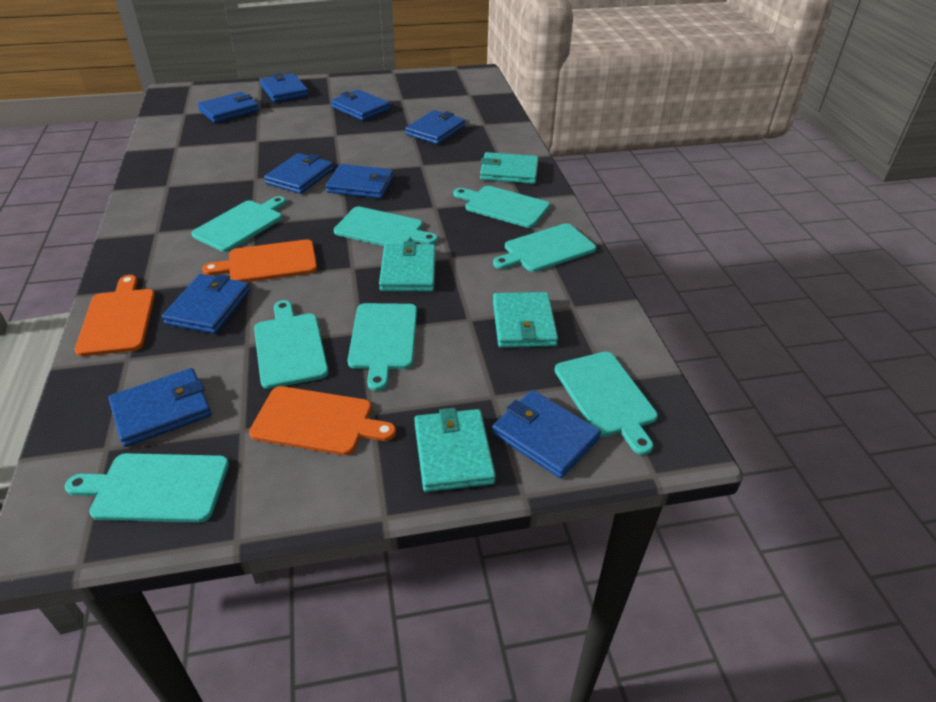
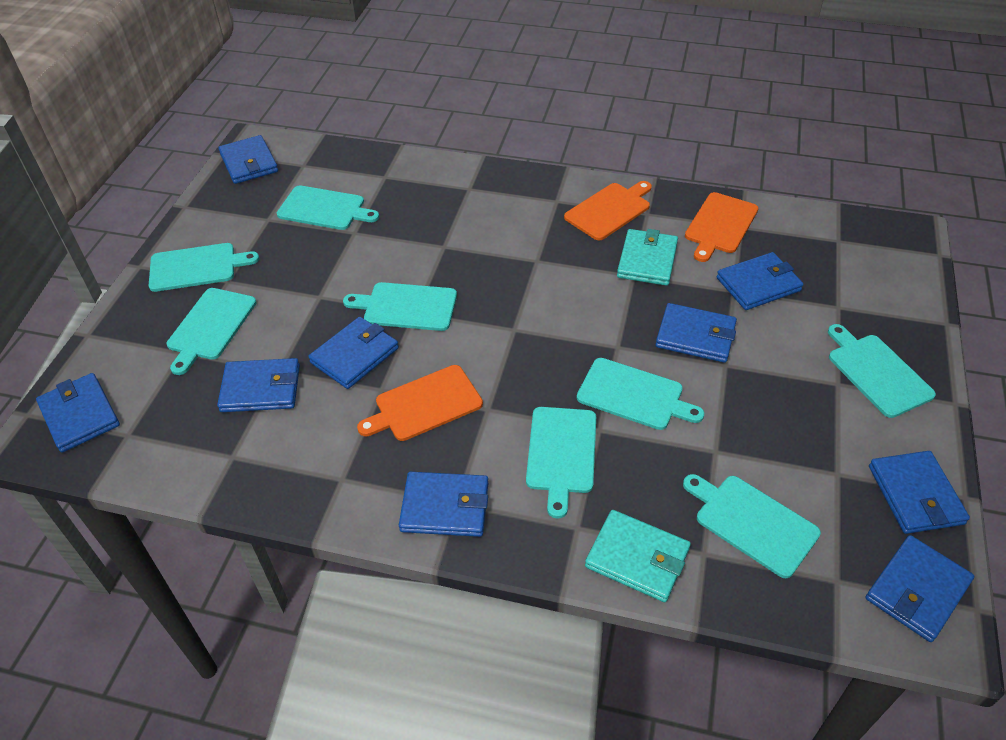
turquoise wallet: 4 -> 2

